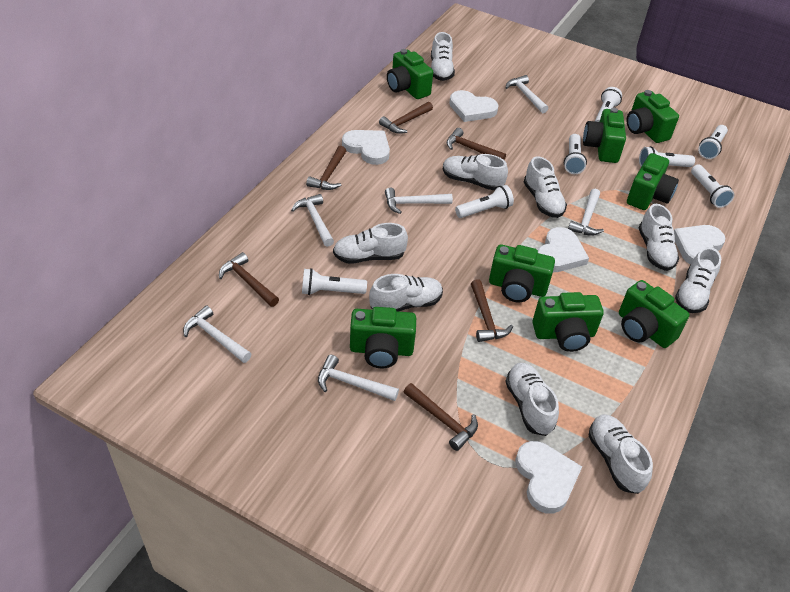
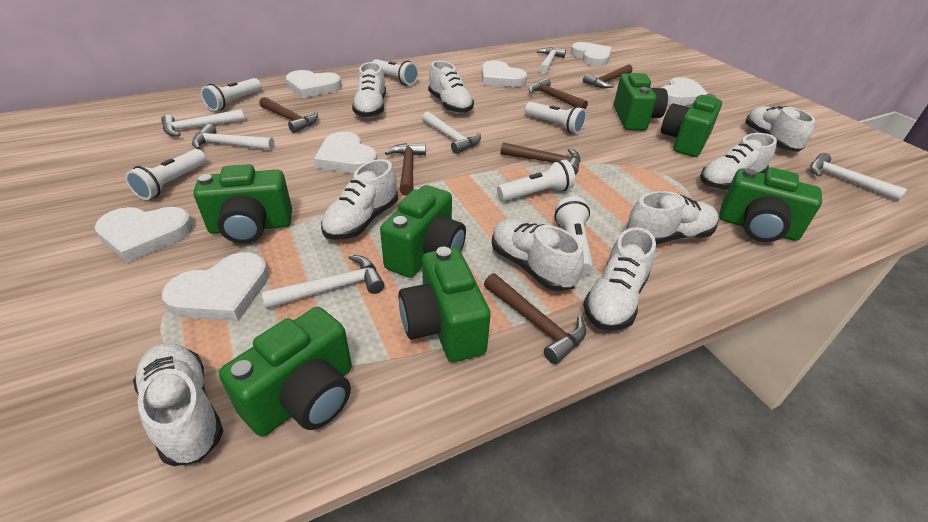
green camera: 8 -> 7
white flashlight: 7 -> 6
white heart: 5 -> 7

